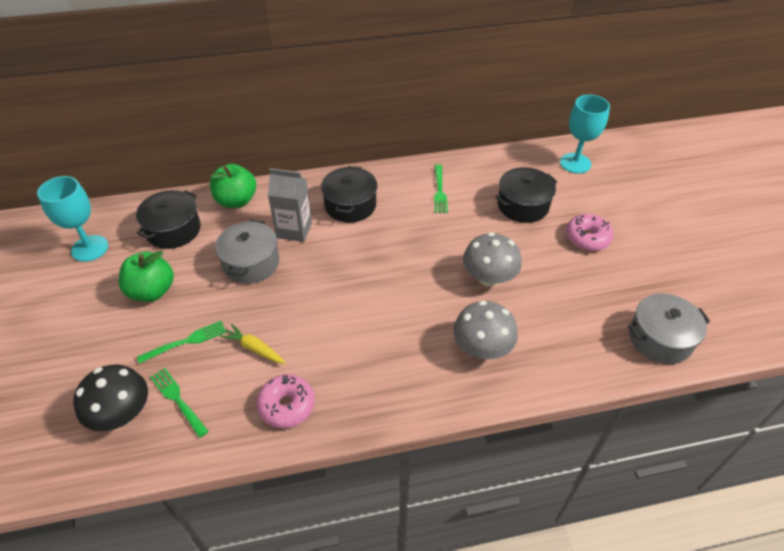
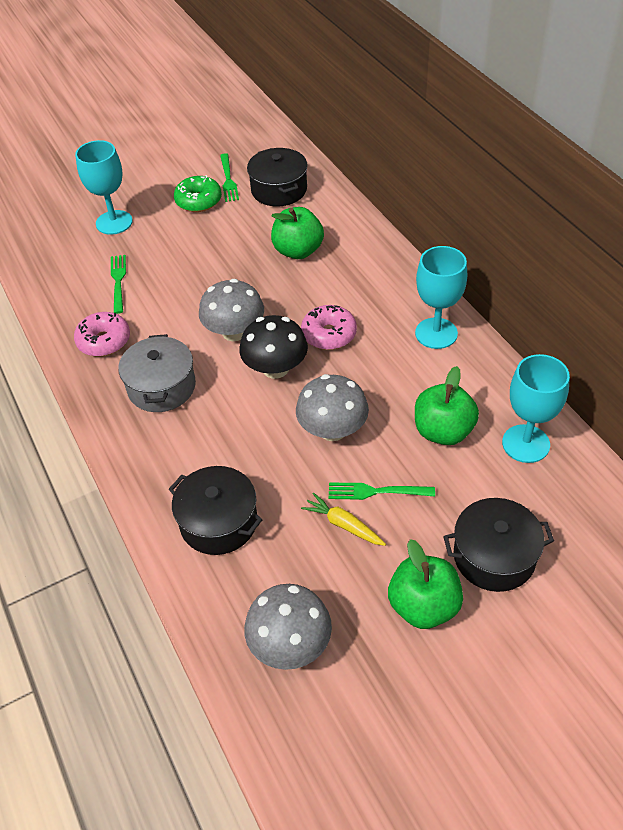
green apple: 2 -> 3
green donut: 0 -> 1
grey carton: 1 -> 0
grey mushroom: 2 -> 3
grey pot: 2 -> 1
turquoise goblet: 2 -> 3

